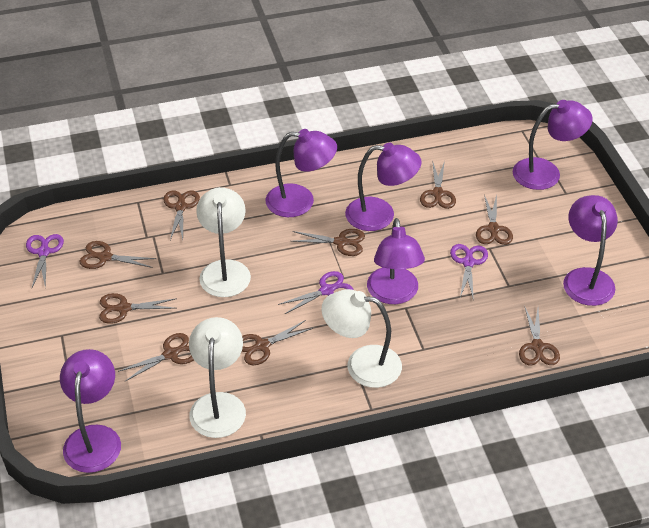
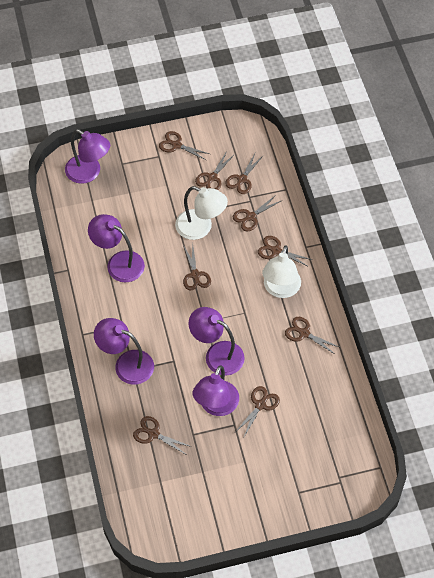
purple lamp: 6 -> 5
purple scissors: 3 -> 0
white lamp: 3 -> 2

